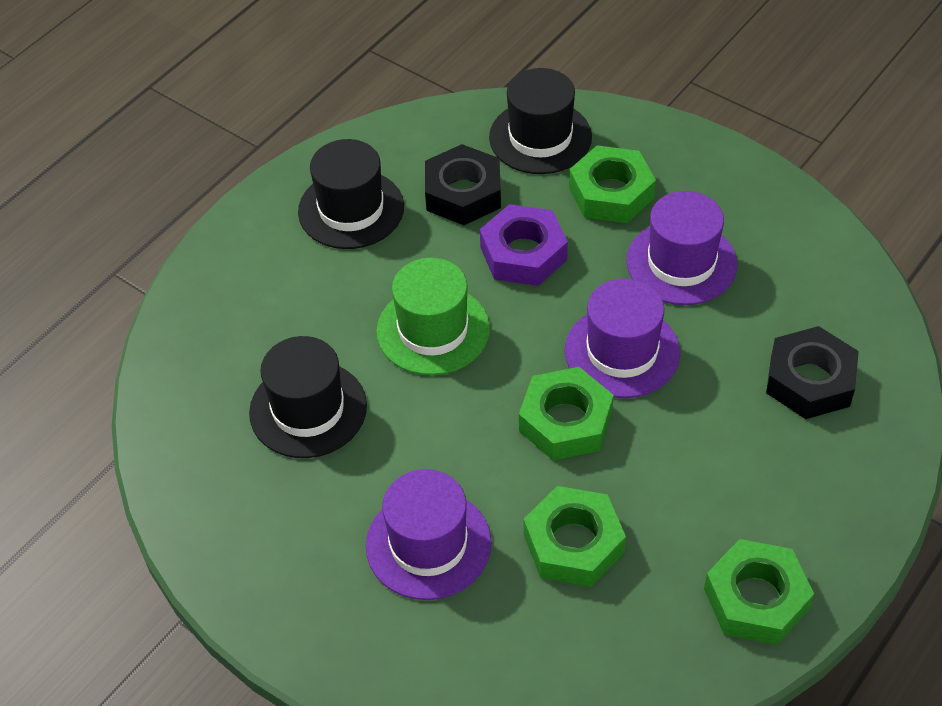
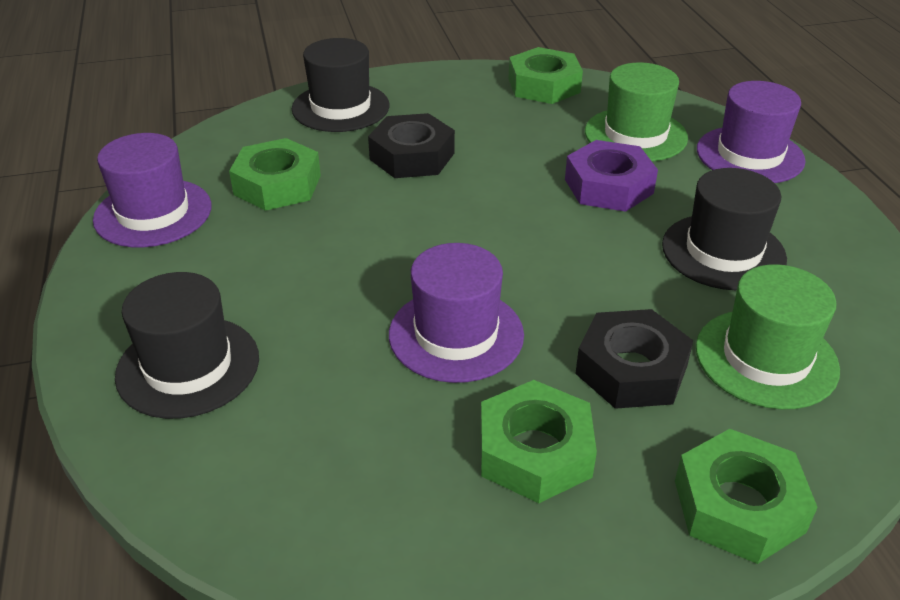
green hat: 1 -> 2

